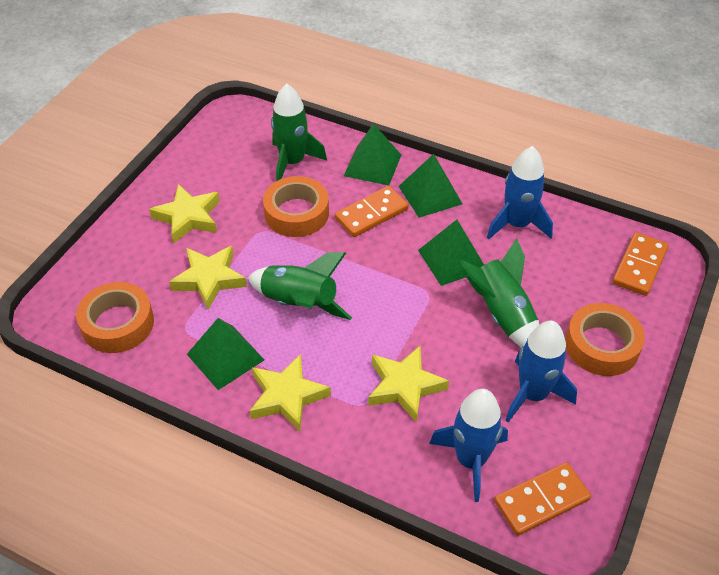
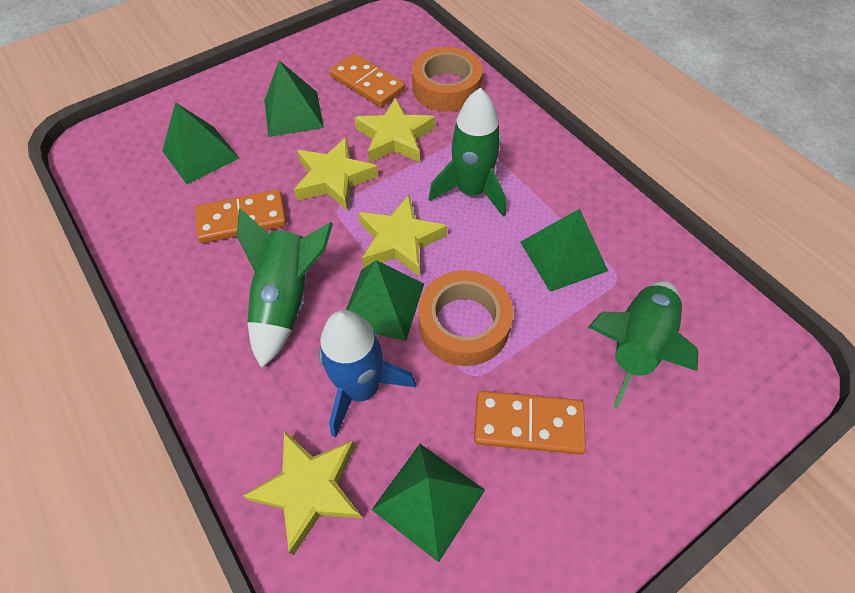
blue rocket: 3 -> 1
green pyramid: 4 -> 5
orange tape: 3 -> 2

